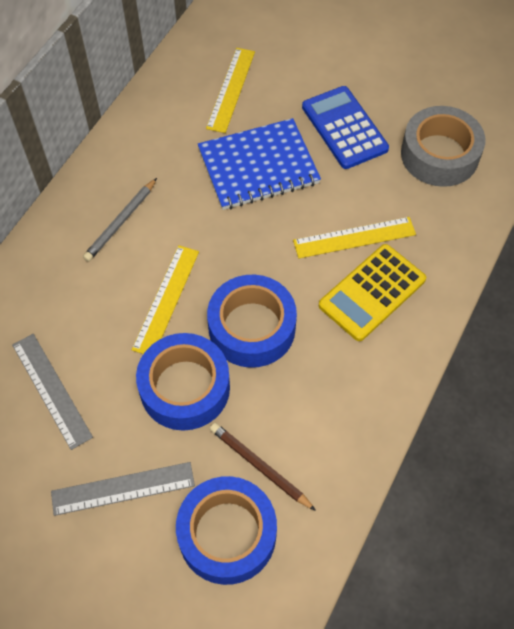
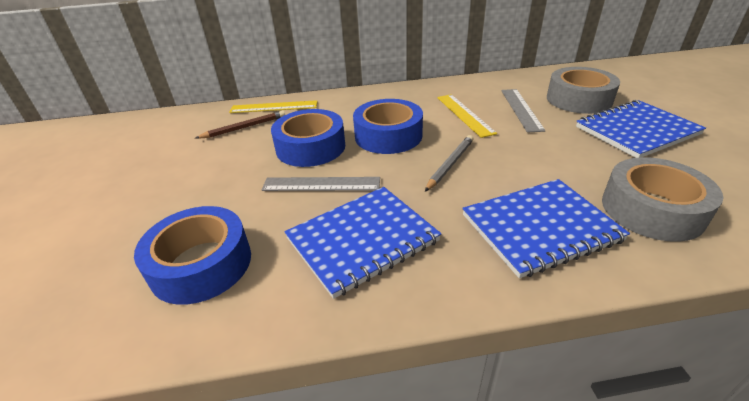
blue calculator: 1 -> 0
blue notebook: 1 -> 3
grey tape: 1 -> 2
yellow calculator: 1 -> 0
yellow ruler: 3 -> 2

